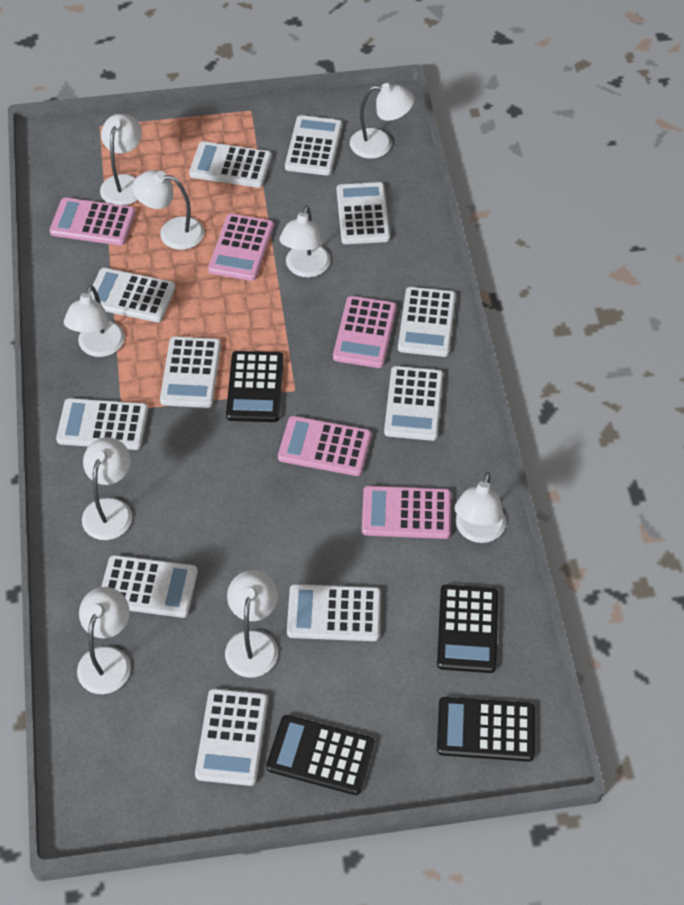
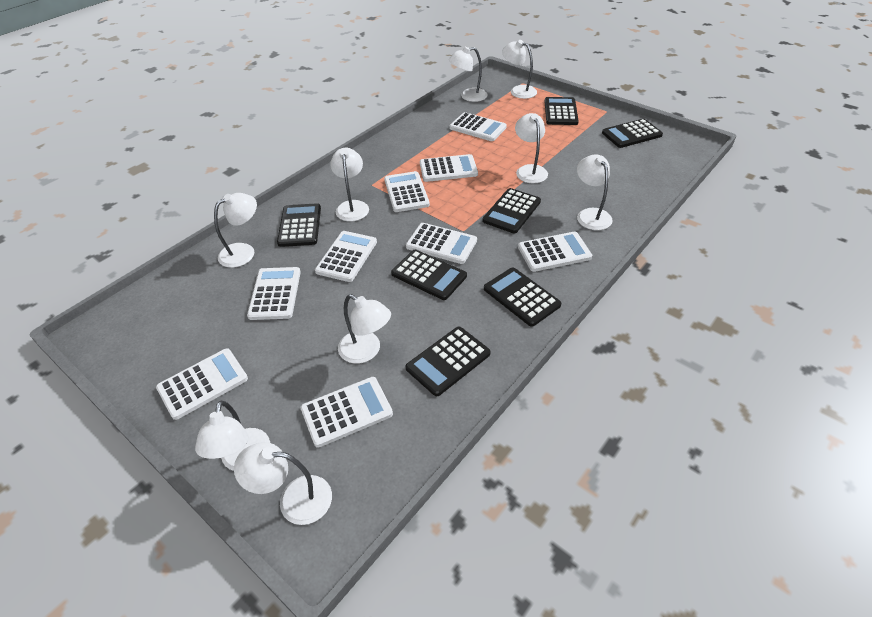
black calculator: 4 -> 7
pink calculator: 5 -> 0
white calculator: 11 -> 9

